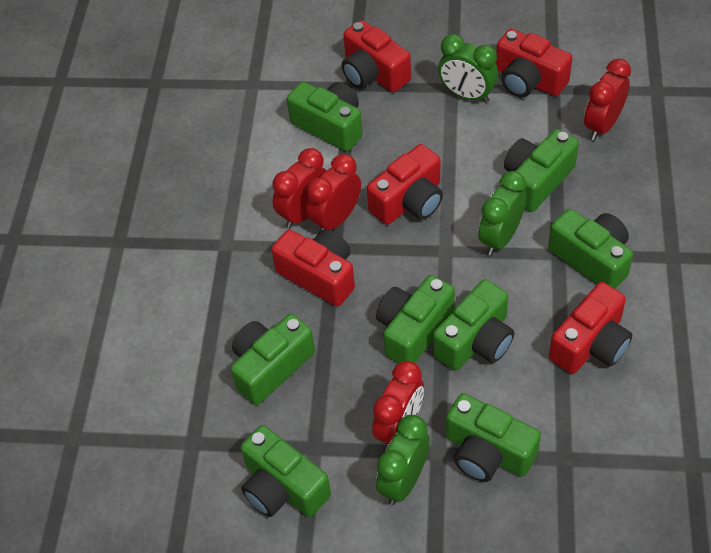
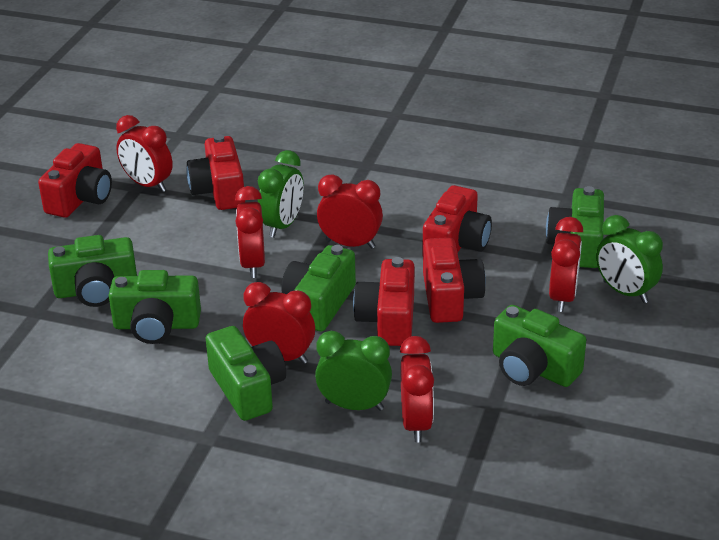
green camera: 8 -> 6
red clock: 4 -> 6

